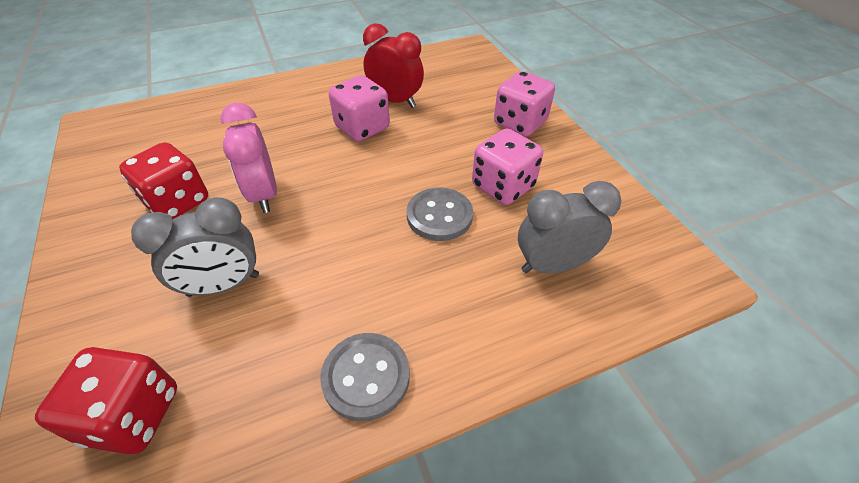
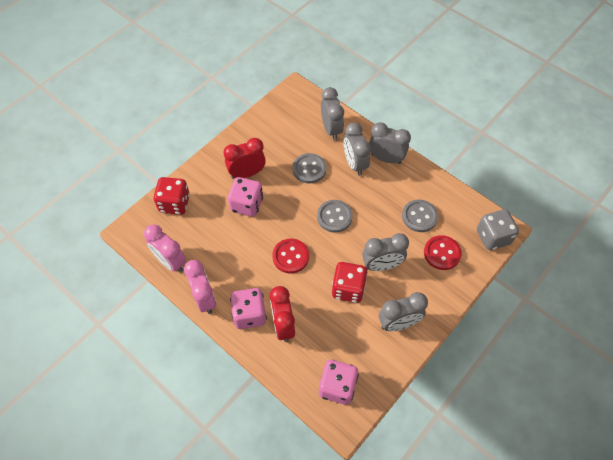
grey button: 2 -> 3
grey clock: 2 -> 5
grey dice: 0 -> 1
pink clock: 1 -> 2
red button: 0 -> 2
red clock: 1 -> 2

